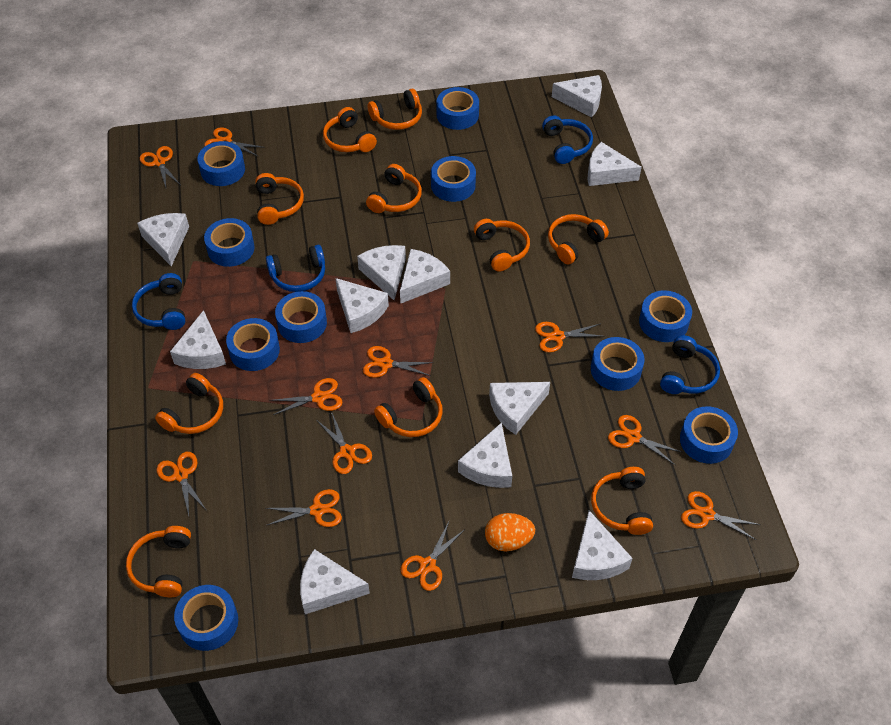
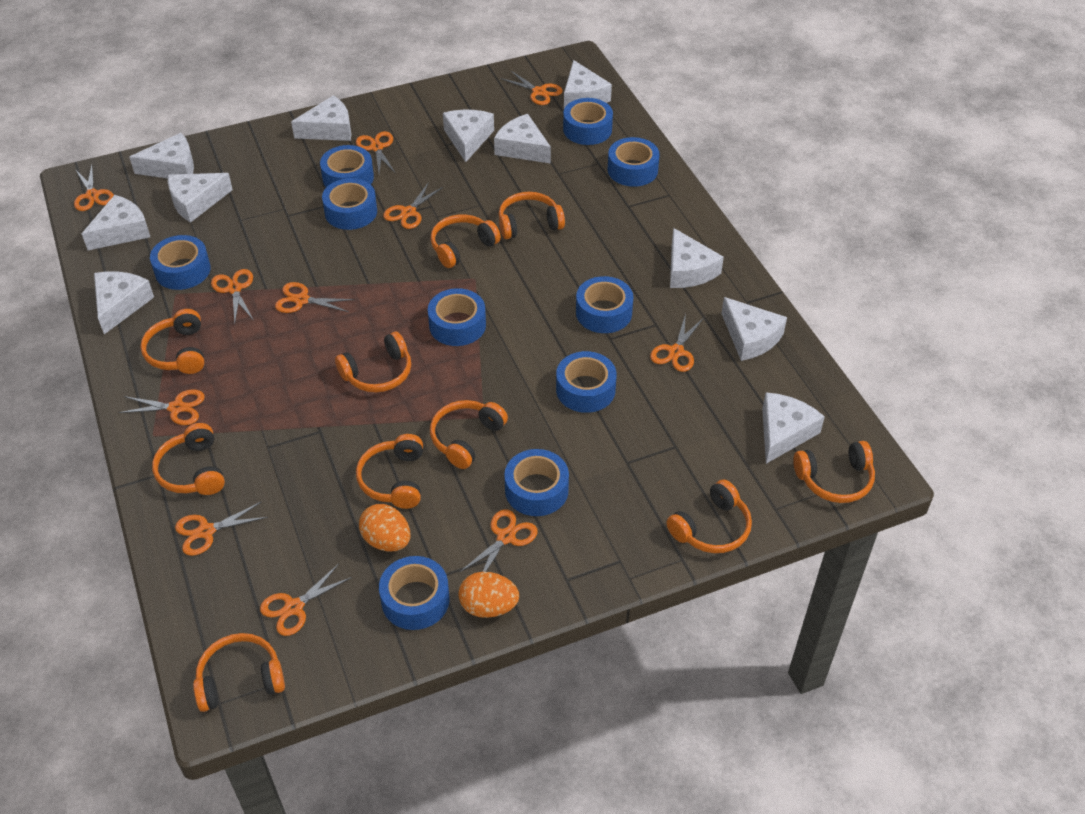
blue headphones: 4 -> 0
orange egg: 1 -> 2

